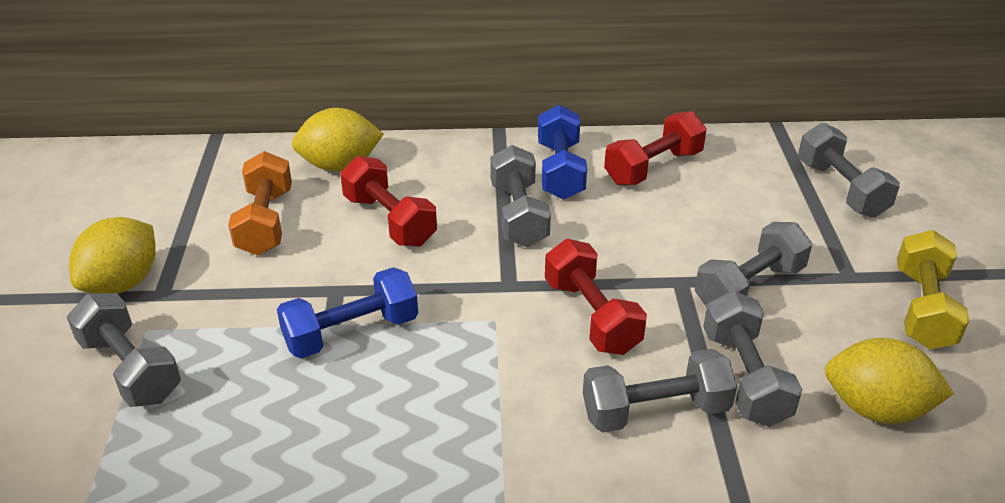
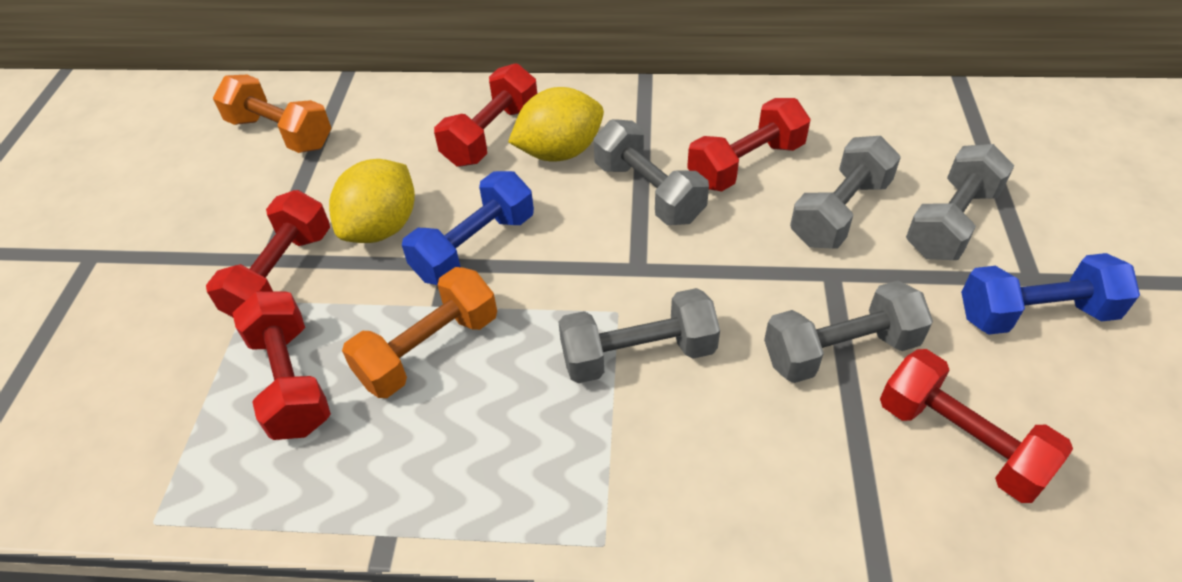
grey dumbbell: 6 -> 5
orange dumbbell: 1 -> 2
red dumbbell: 3 -> 5
yellow dumbbell: 1 -> 0
yellow lemon: 3 -> 2

